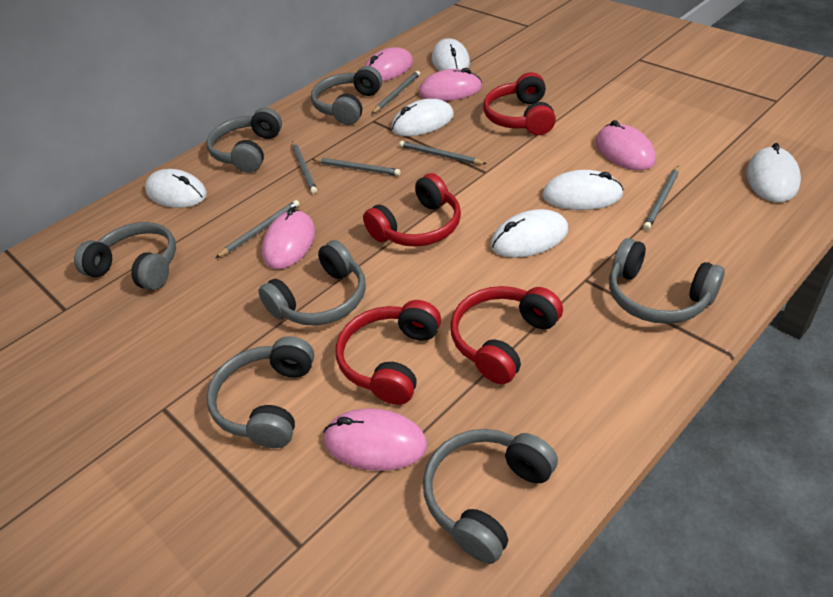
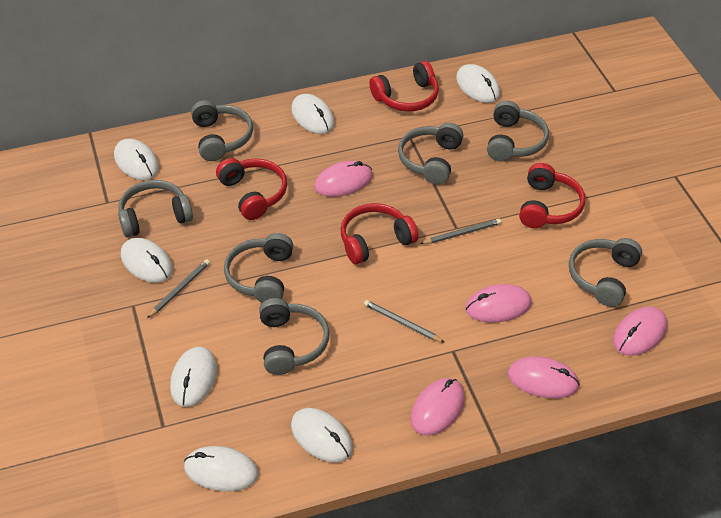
grey pencil: 6 -> 3
white mouse: 6 -> 7

